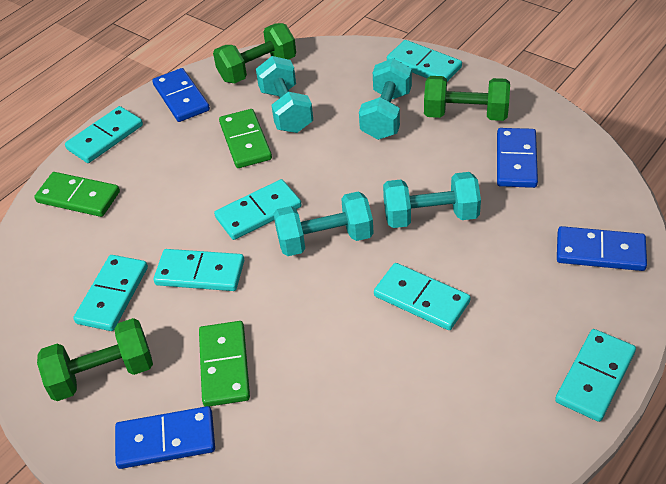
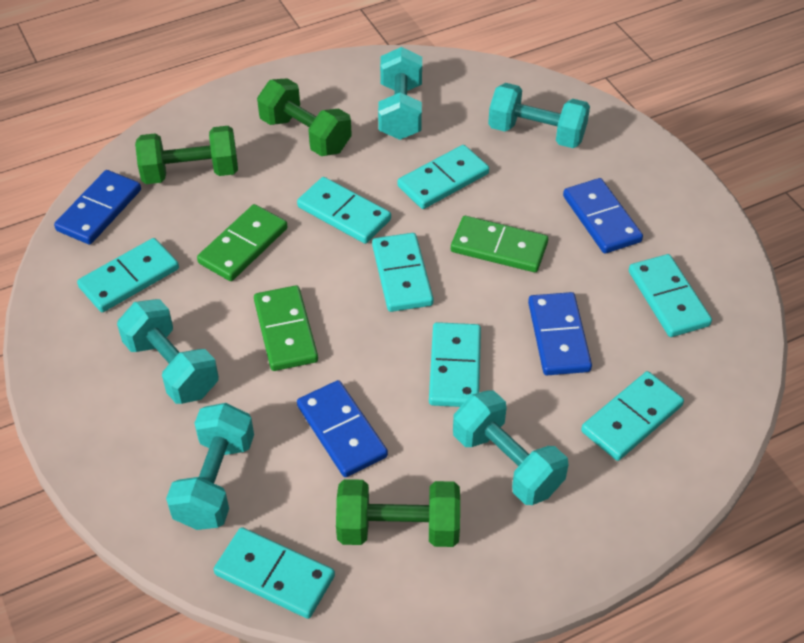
turquoise domino: 7 -> 8
turquoise dumbbell: 4 -> 5

